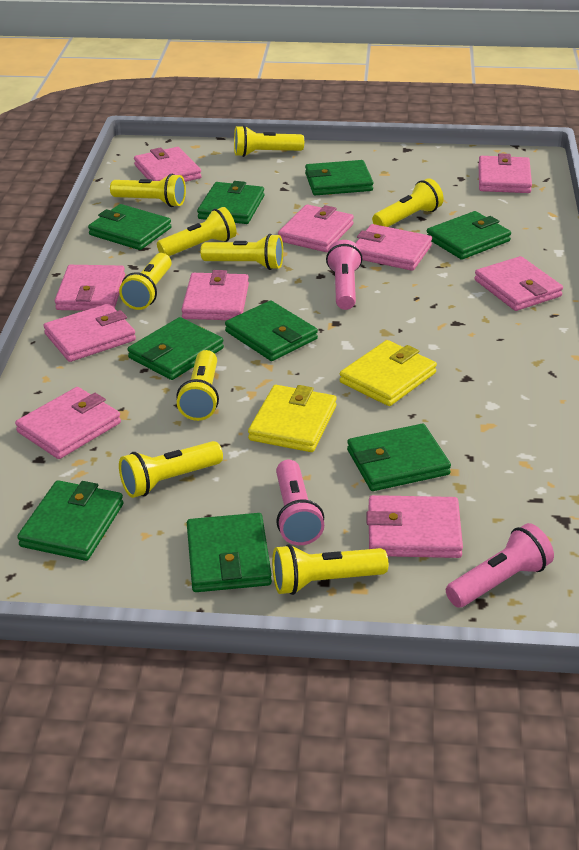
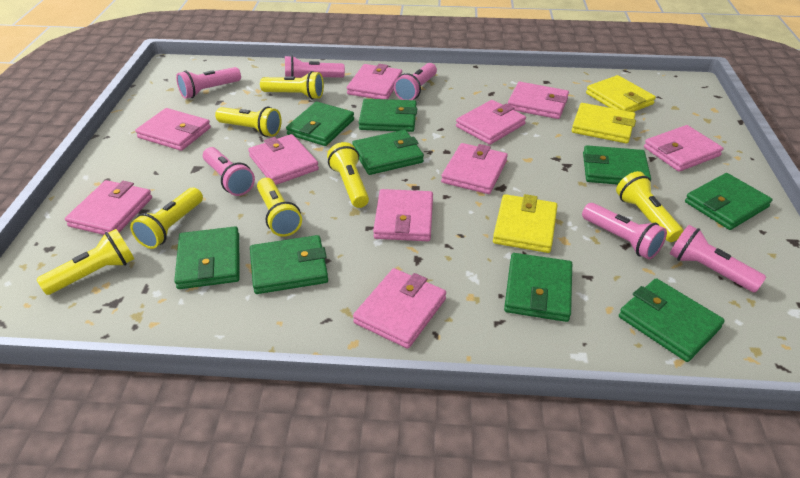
pink flashlight: 3 -> 6
yellow flashlight: 9 -> 7
yellow wallet: 2 -> 3

